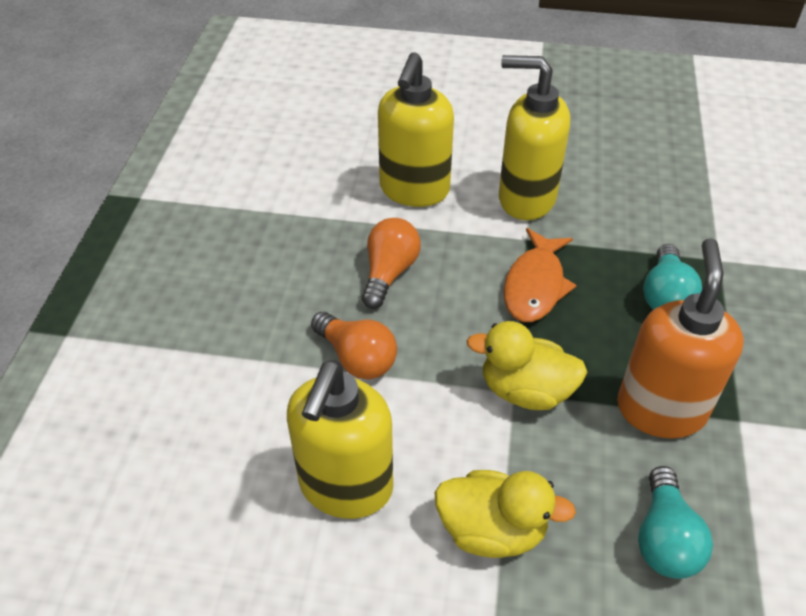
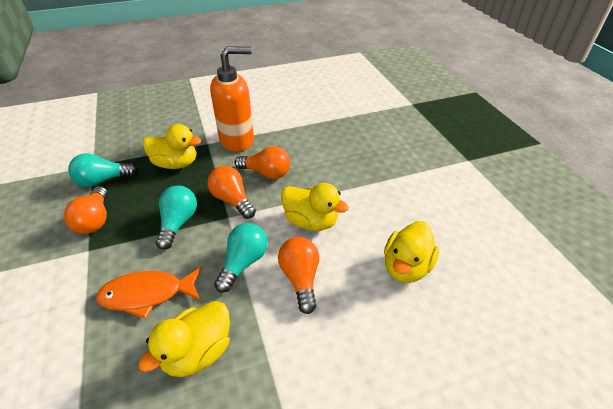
orange light bulb: 2 -> 4
turquoise light bulb: 2 -> 3
yellow duck: 2 -> 4
yellow soap dispenser: 3 -> 0

